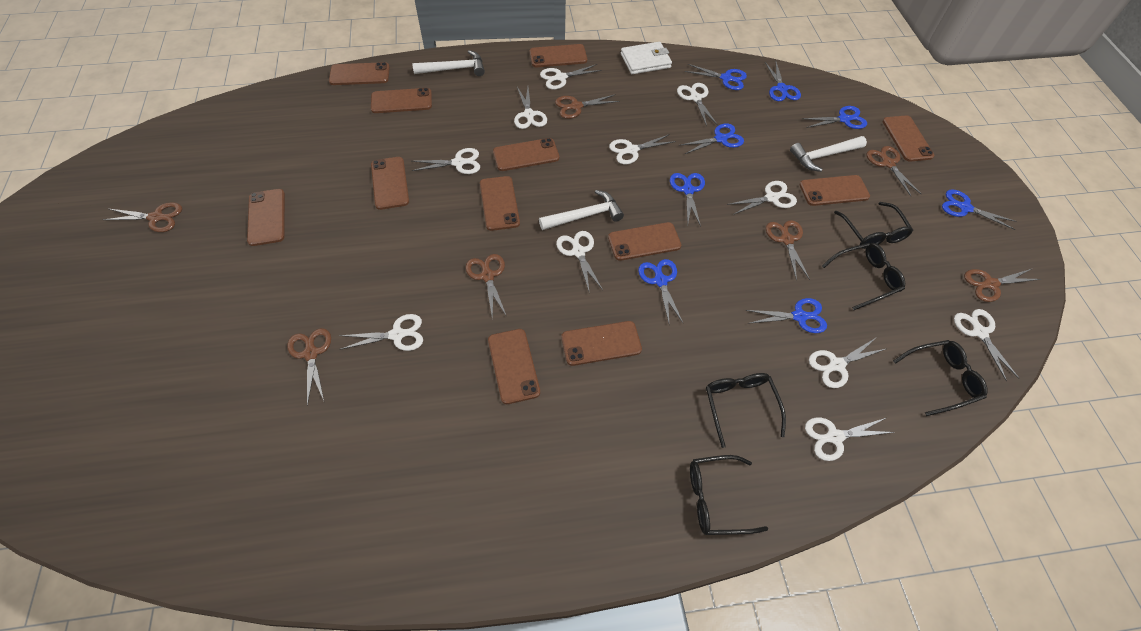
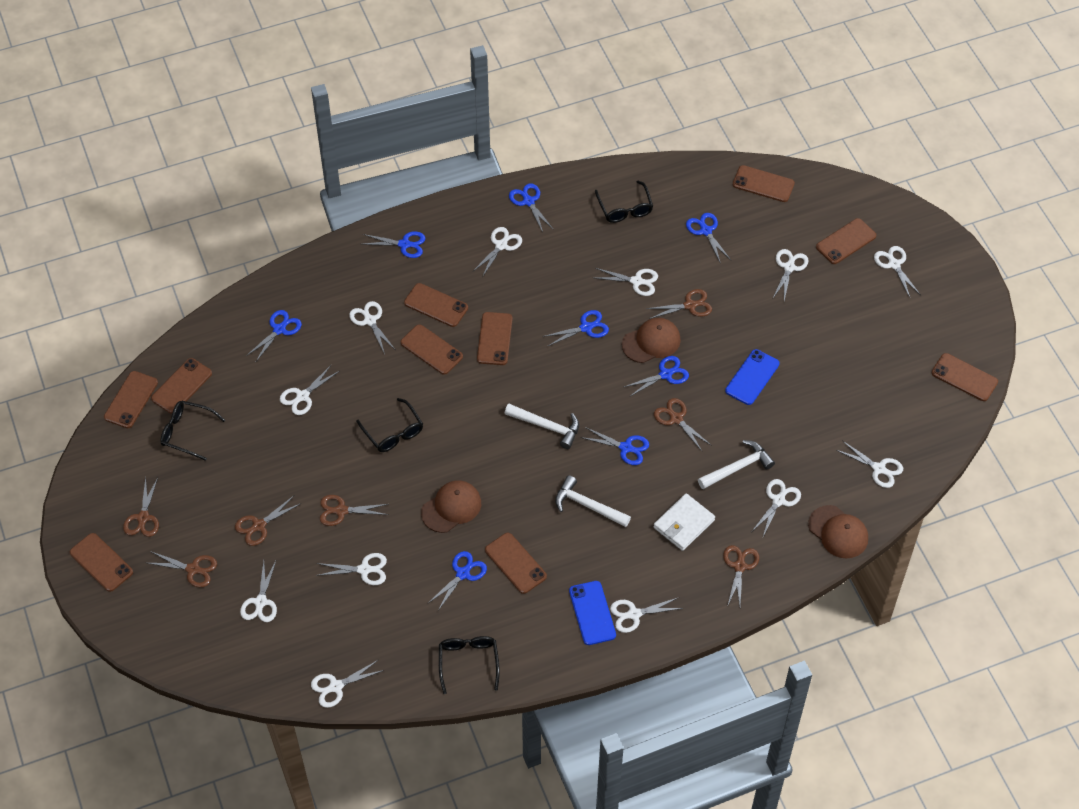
black glasses: 5 -> 4
blue phone: 0 -> 2
brown cap: 0 -> 3
brown phone: 12 -> 10
white scissors: 11 -> 12

